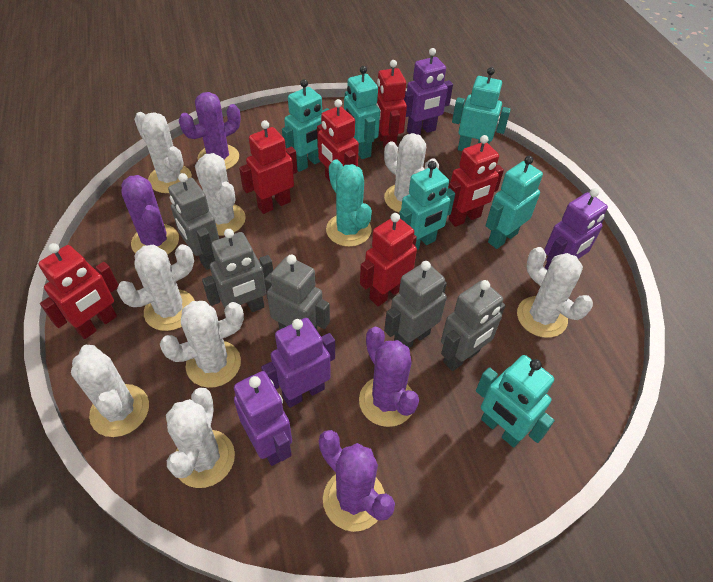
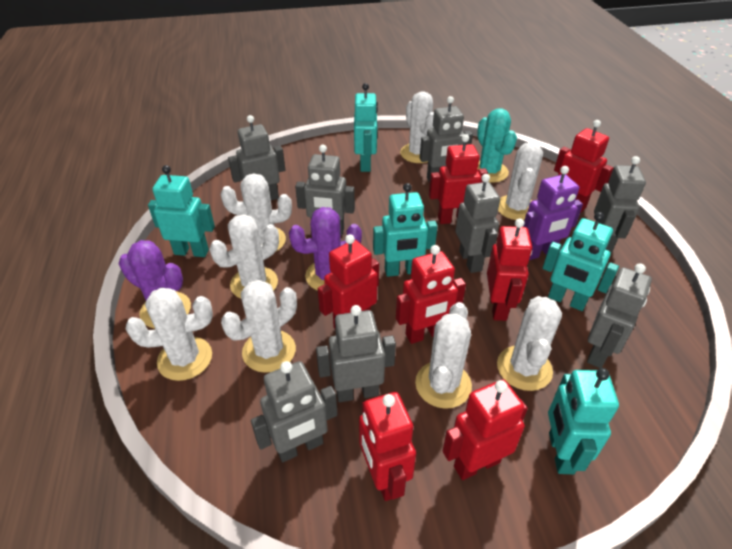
grey robot: 5 -> 8
purple cactus: 4 -> 2
purple robot: 4 -> 1
red robot: 6 -> 7
turquoise robot: 6 -> 5

